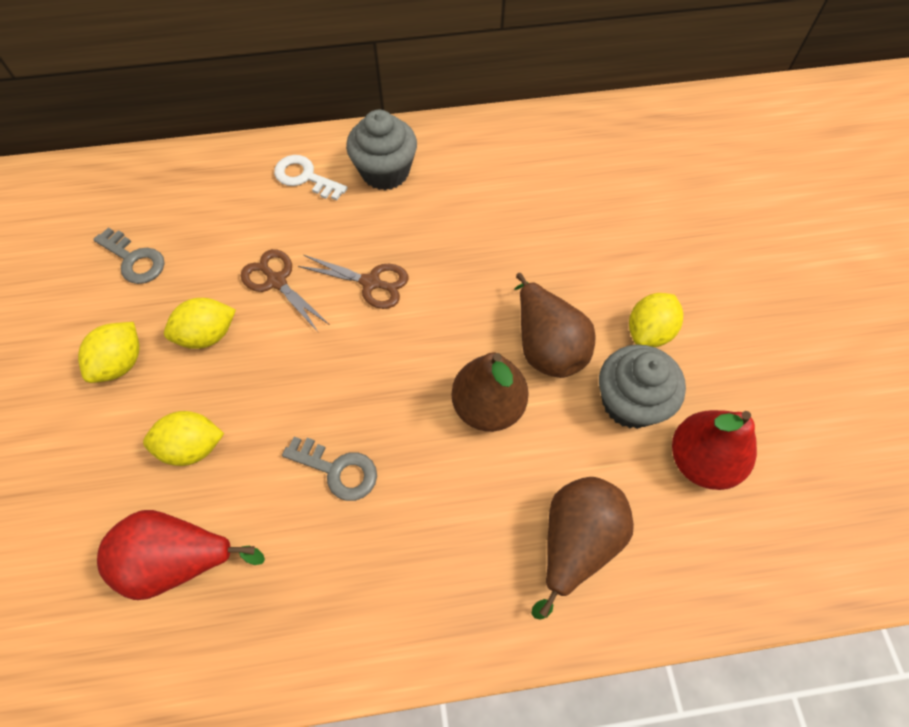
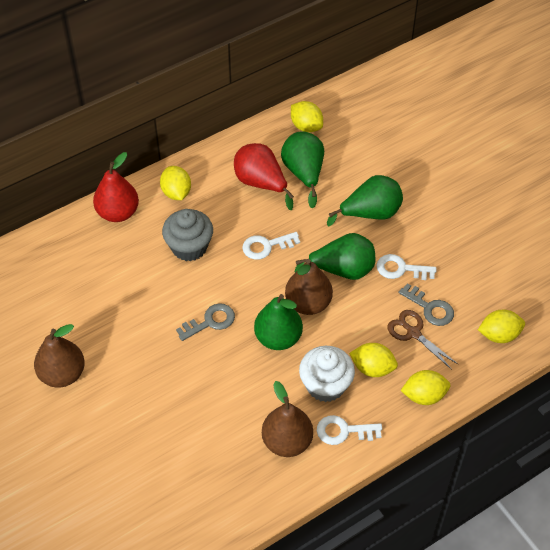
brown scissors: 2 -> 1
green pear: 0 -> 4
grey cupcake: 2 -> 1
white cupcake: 0 -> 1
white key: 1 -> 3
yellow lemon: 4 -> 5

